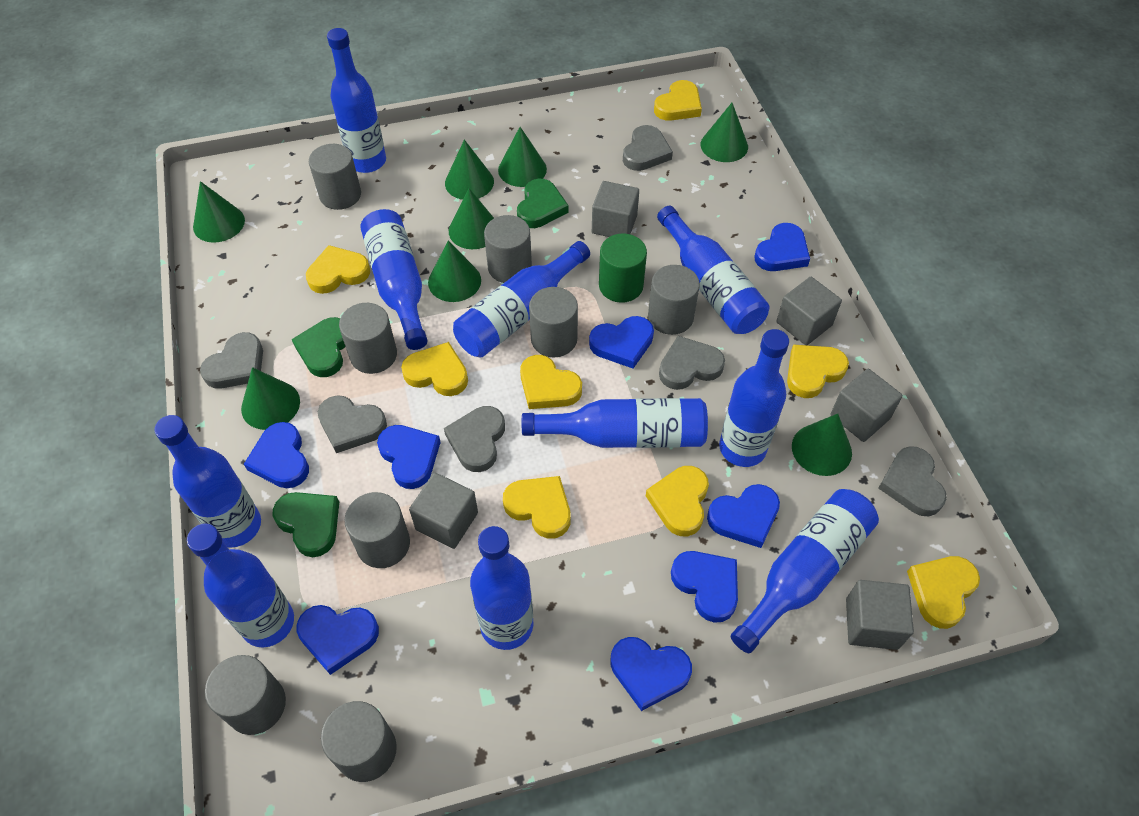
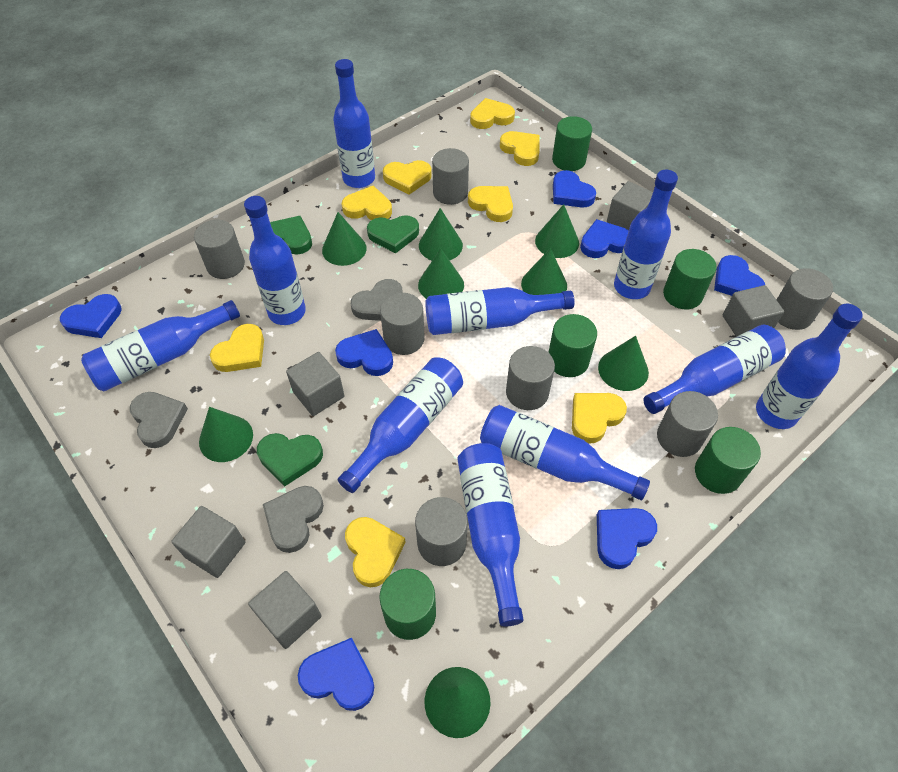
blue heart: 8 -> 7
green cylinder: 1 -> 5
grey cylinder: 8 -> 7
grey heart: 6 -> 3

